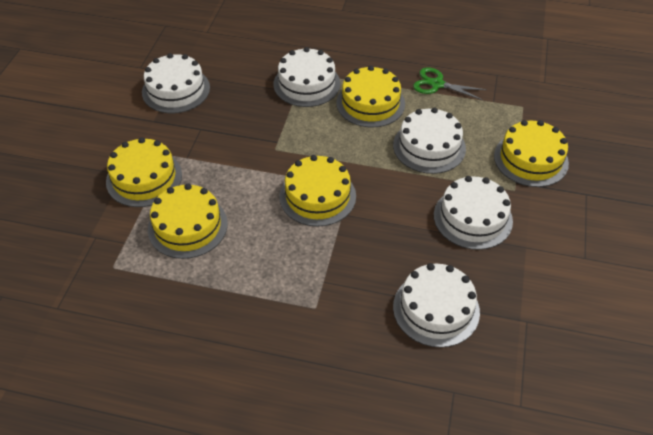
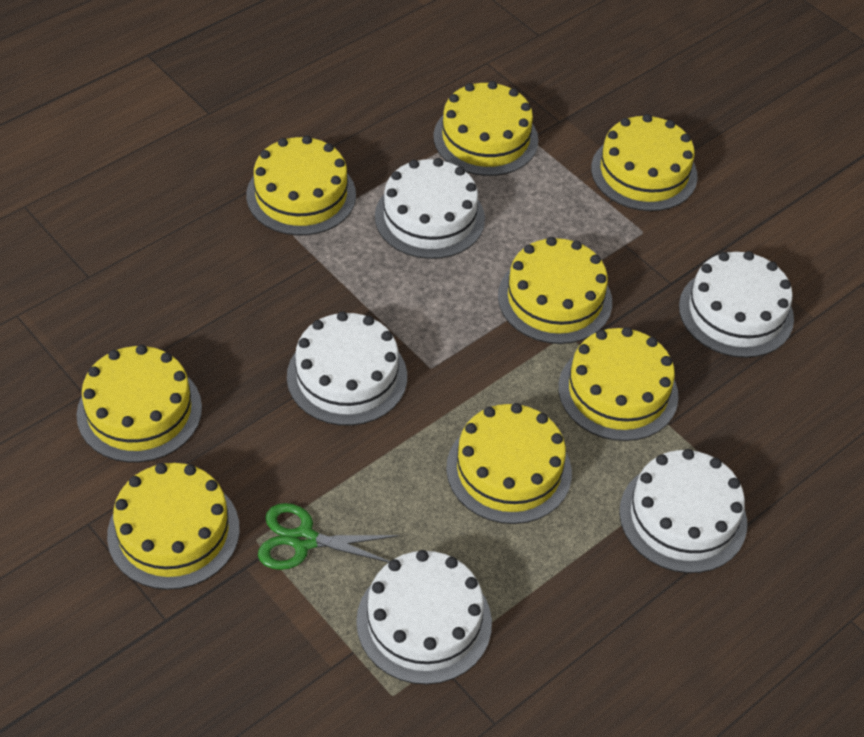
yellow cake: 5 -> 8

